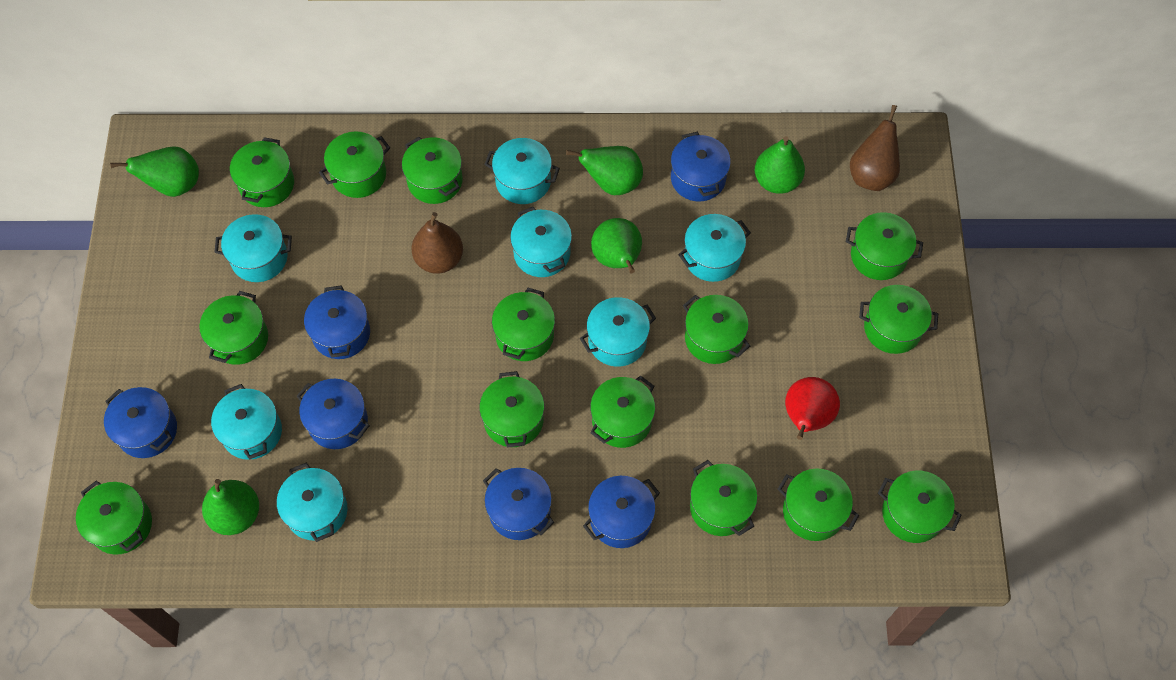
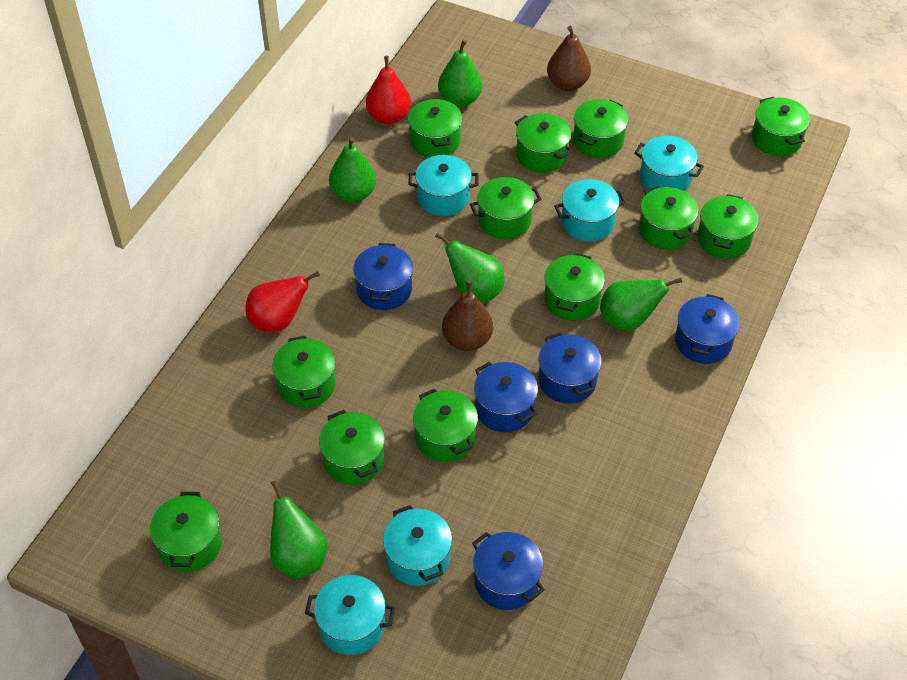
blue pot: 6 -> 5
green pot: 14 -> 12
red pear: 1 -> 2
turquoise pot: 7 -> 5

